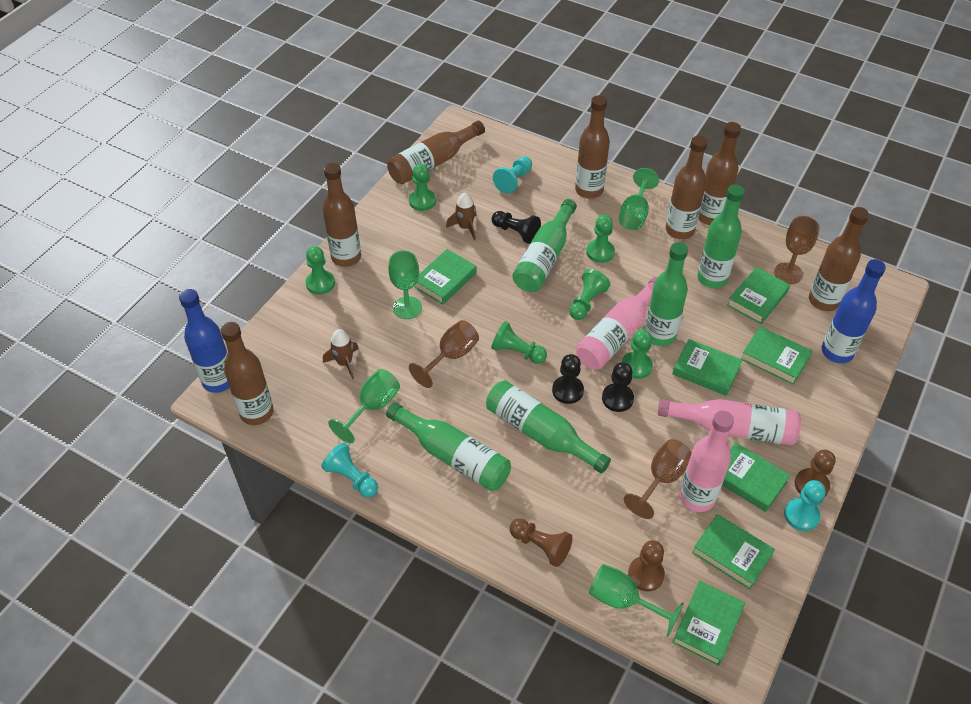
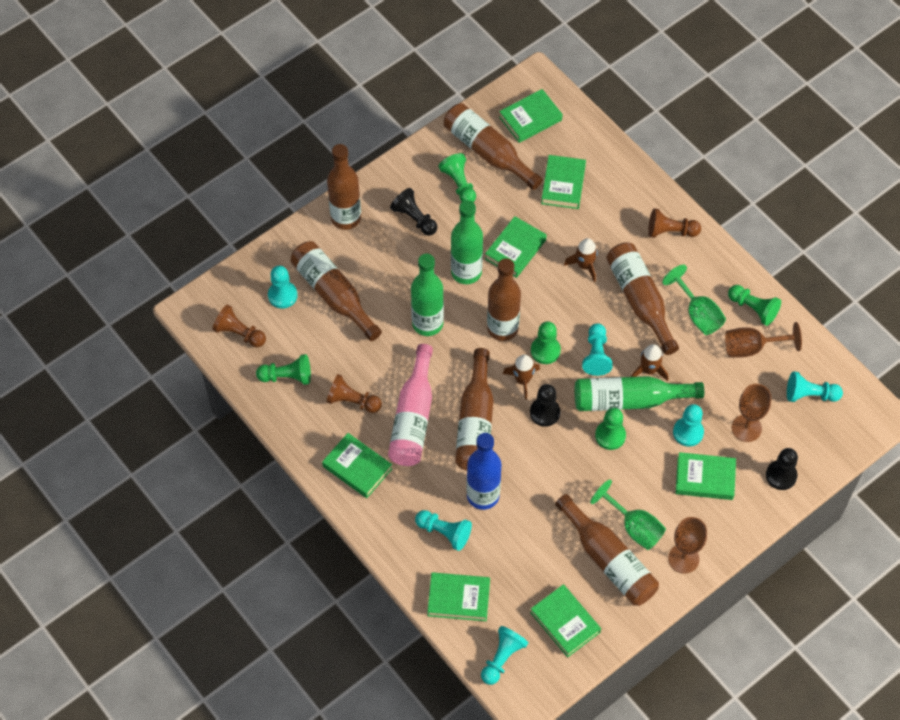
blue bottle: 2 -> 1
brown rocket: 2 -> 3
green bottle: 5 -> 3
green goblet: 4 -> 2
green pawn: 6 -> 5
pink bottle: 3 -> 1
turquoise pawn: 3 -> 6

